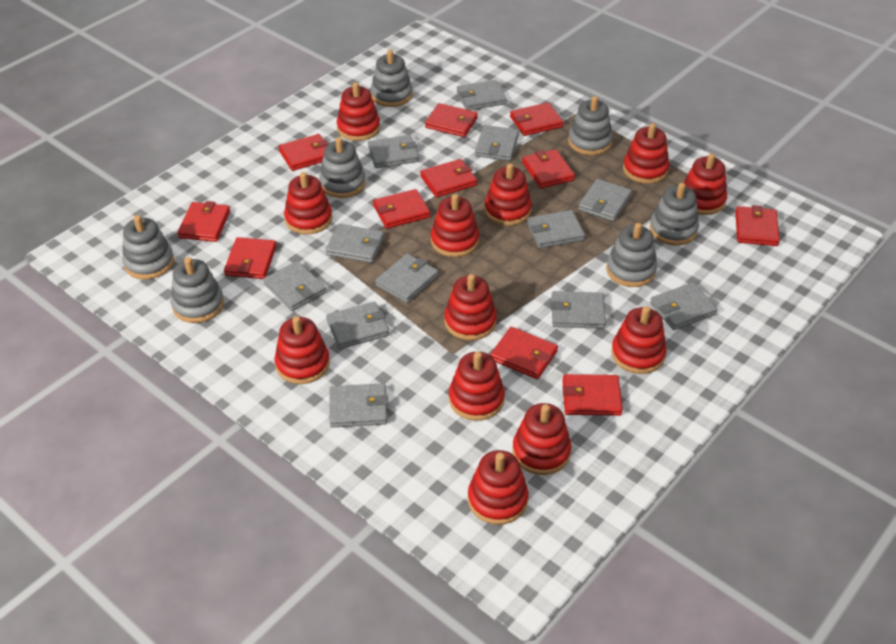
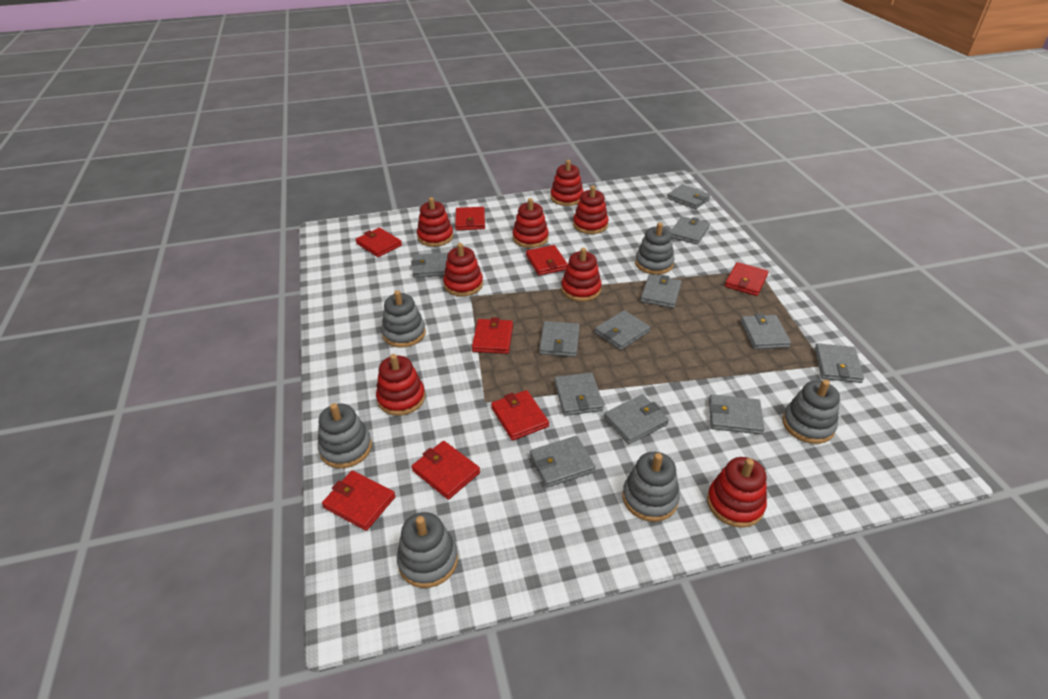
grey stacking toy: 7 -> 6
red stacking toy: 12 -> 8
red wallet: 11 -> 8

